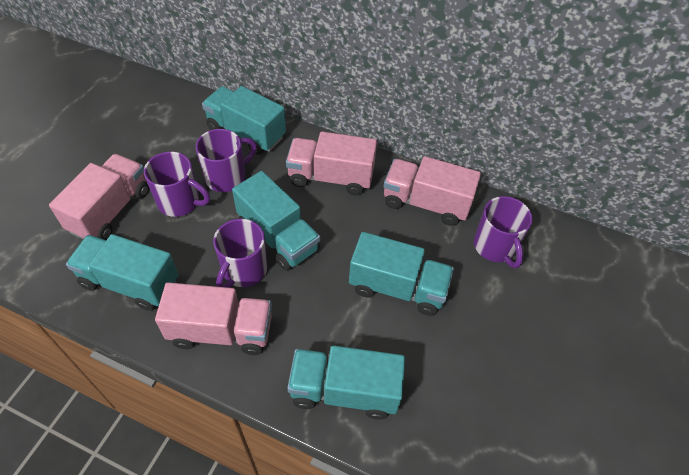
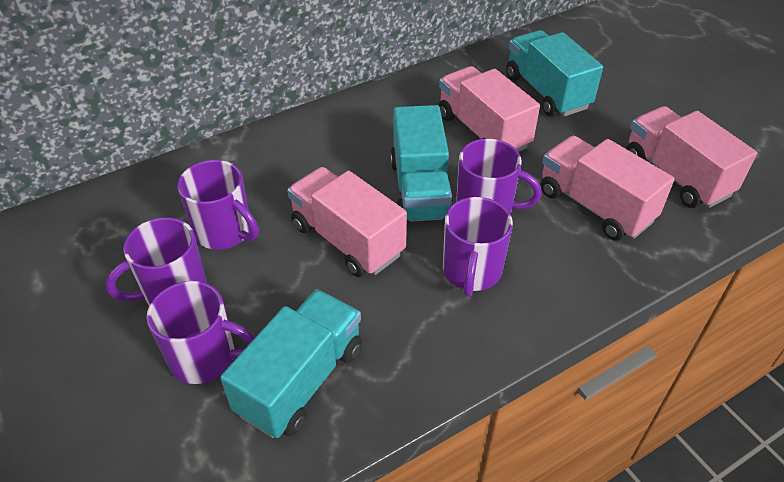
purple mug: 4 -> 5
turquoise truck: 5 -> 3

